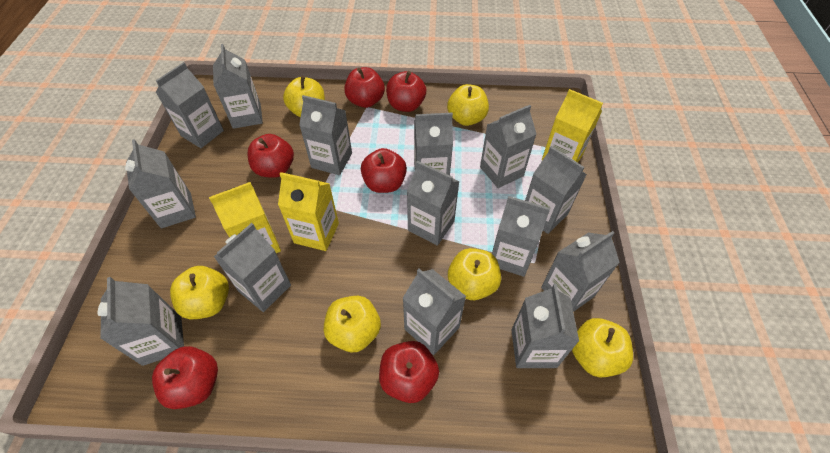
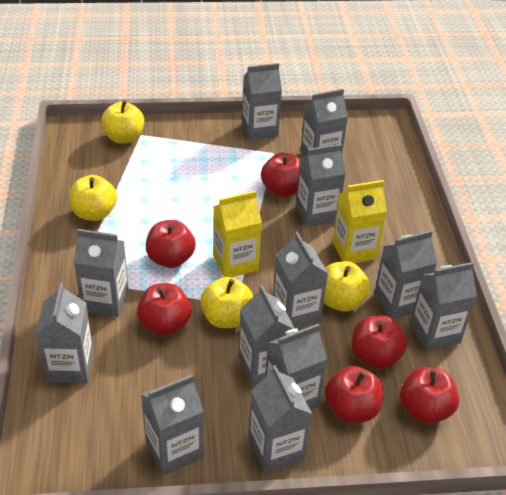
grey carton: 14 -> 12
yellow apple: 6 -> 4
yellow carton: 3 -> 2

